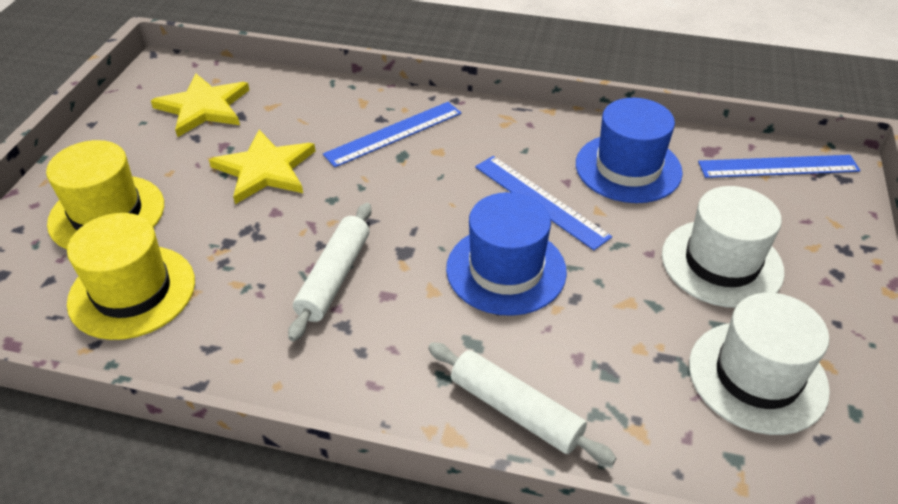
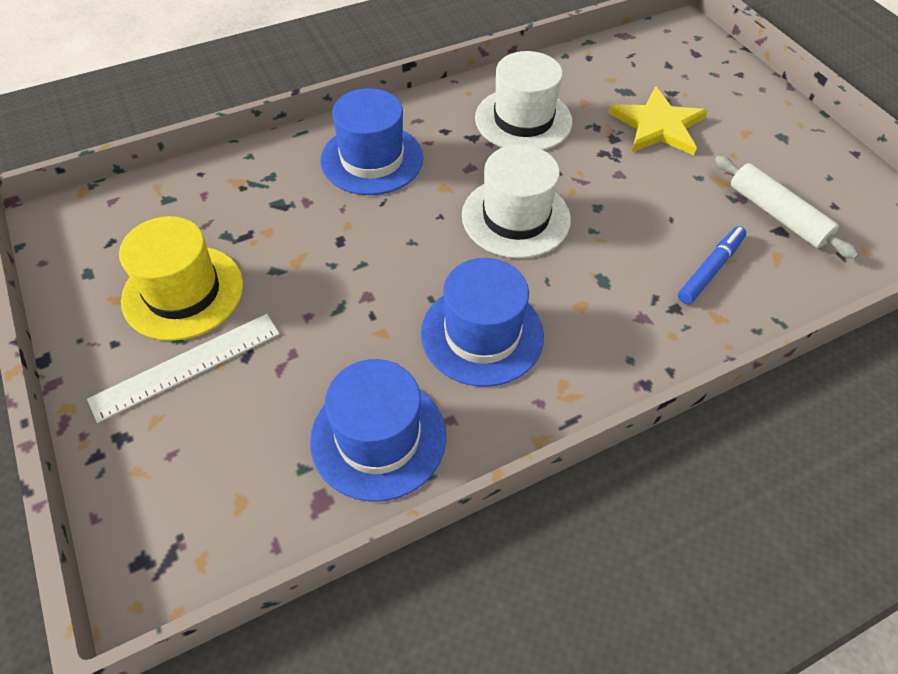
blue hat: 2 -> 3
blue marker: 0 -> 1
blue ruler: 3 -> 0
white rolling pin: 2 -> 1
white ruler: 0 -> 1
yellow hat: 2 -> 1
yellow star: 2 -> 1

